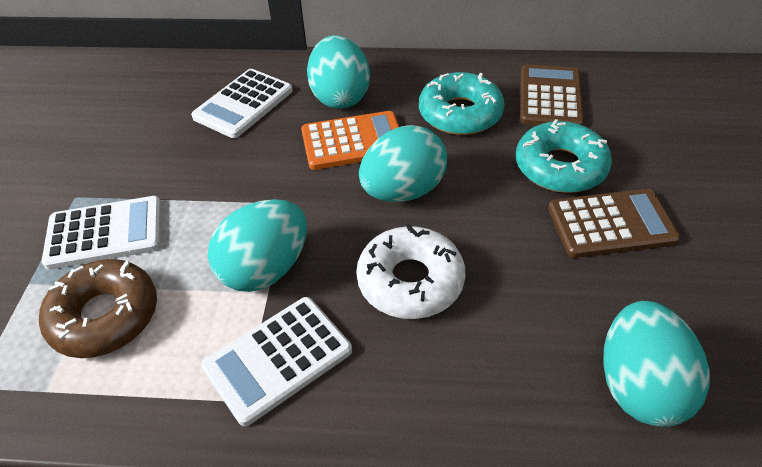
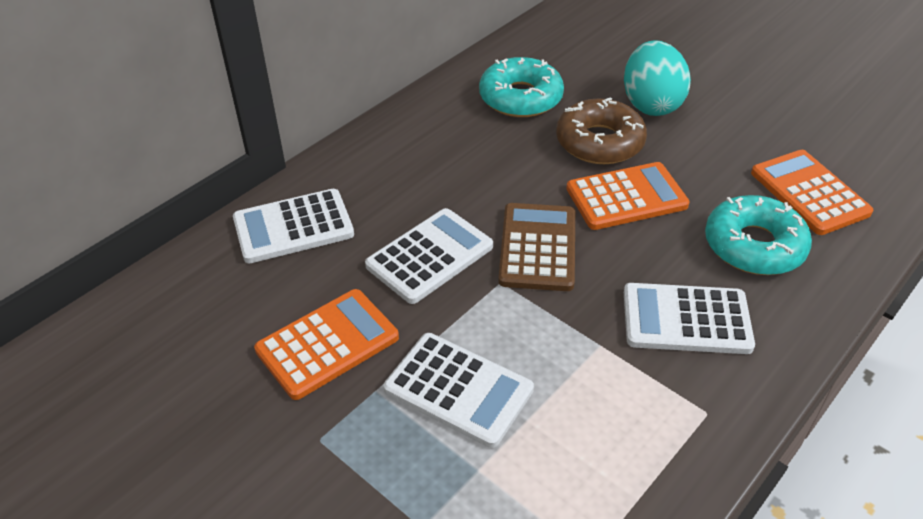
brown calculator: 2 -> 1
orange calculator: 1 -> 3
turquoise egg: 4 -> 1
white calculator: 3 -> 4
white donut: 1 -> 0

